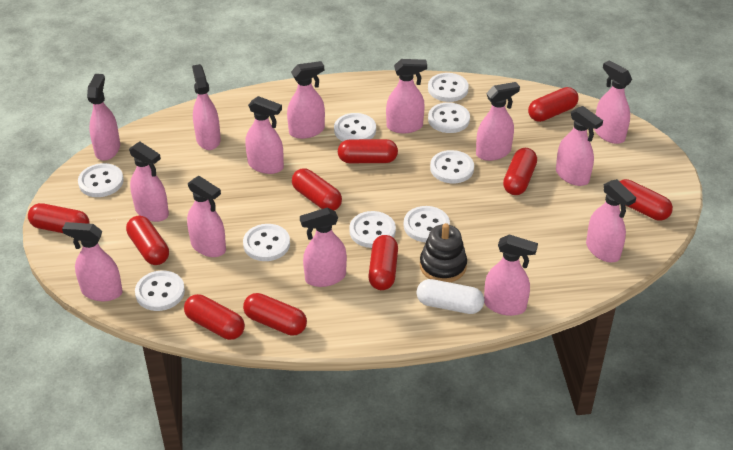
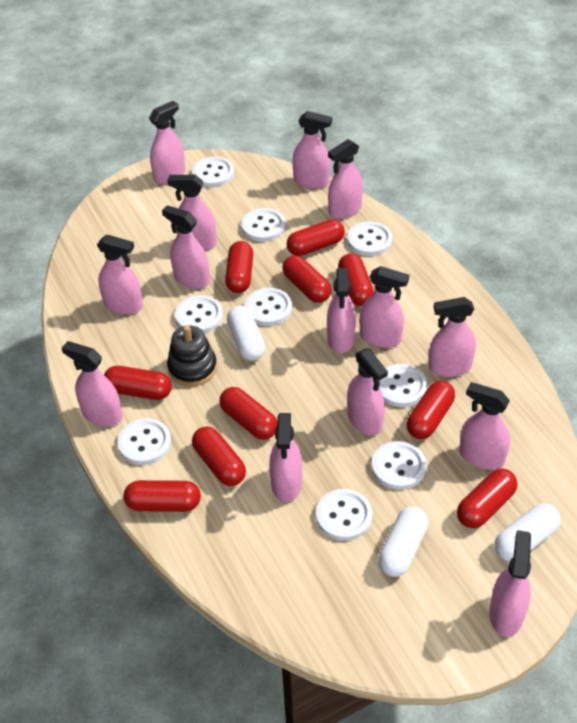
white capsule: 1 -> 3

